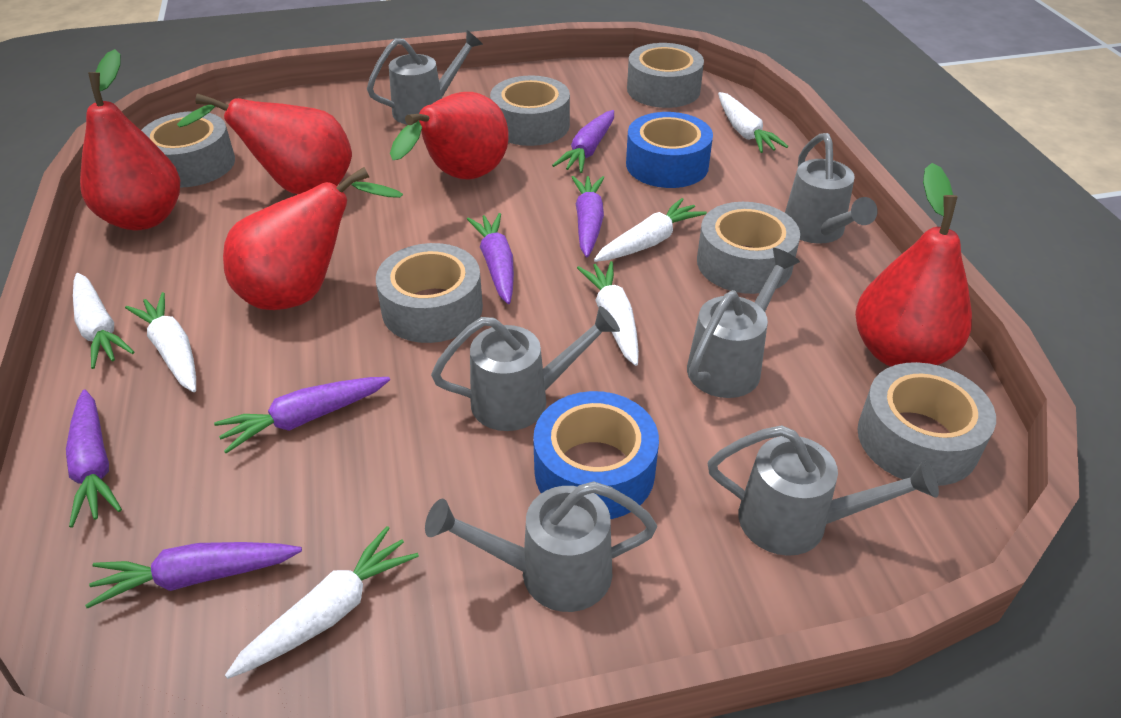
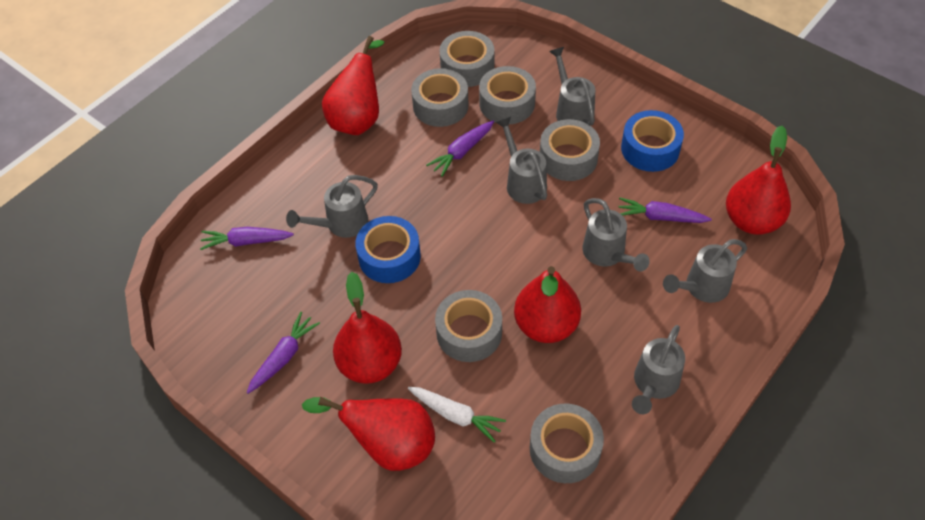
purple carrot: 6 -> 4
white carrot: 6 -> 1

